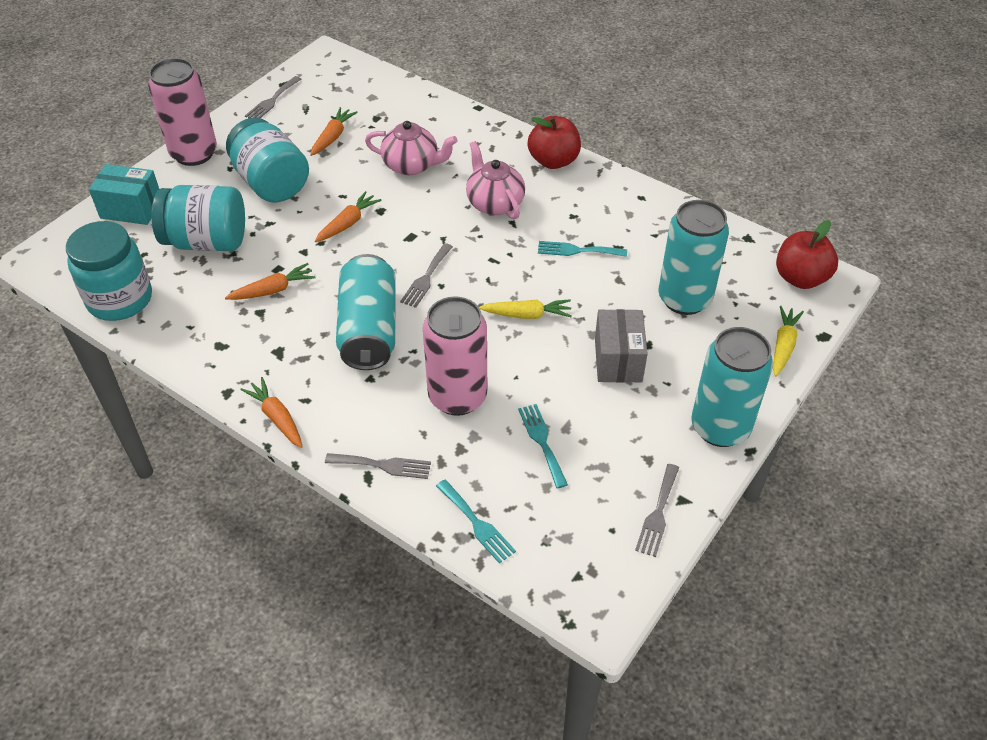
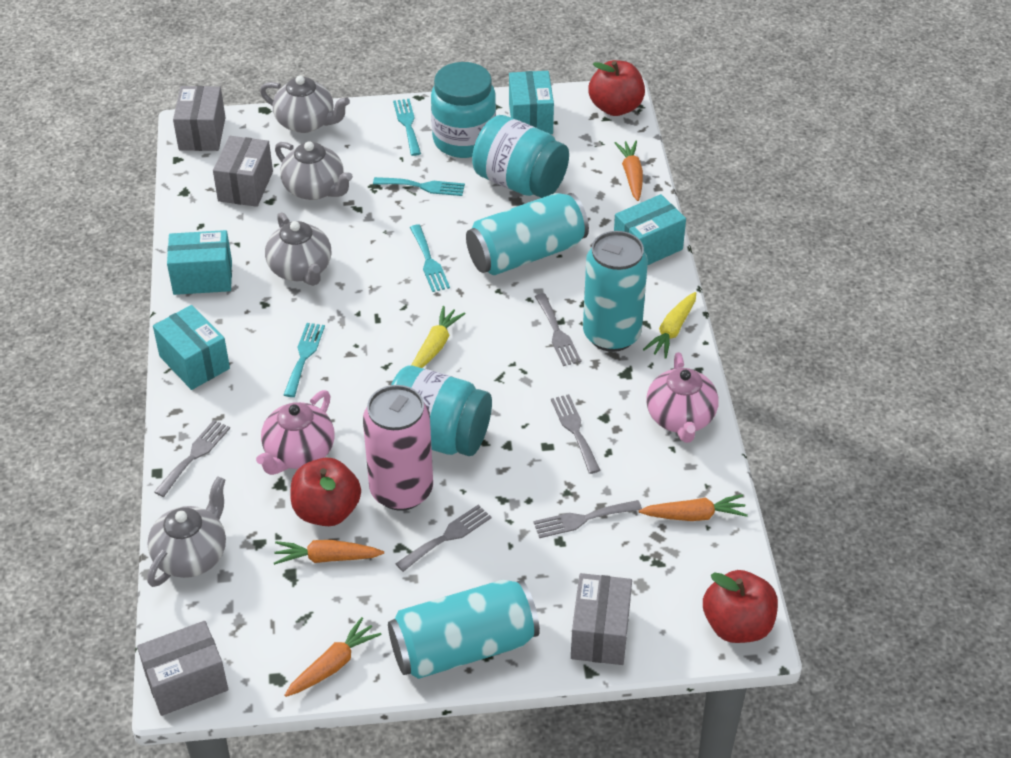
grey box: 1 -> 4
grey fork: 4 -> 5
grey teapot: 0 -> 4
pink can: 2 -> 1
red apple: 2 -> 3
turquoise box: 1 -> 4
turquoise fork: 3 -> 4

